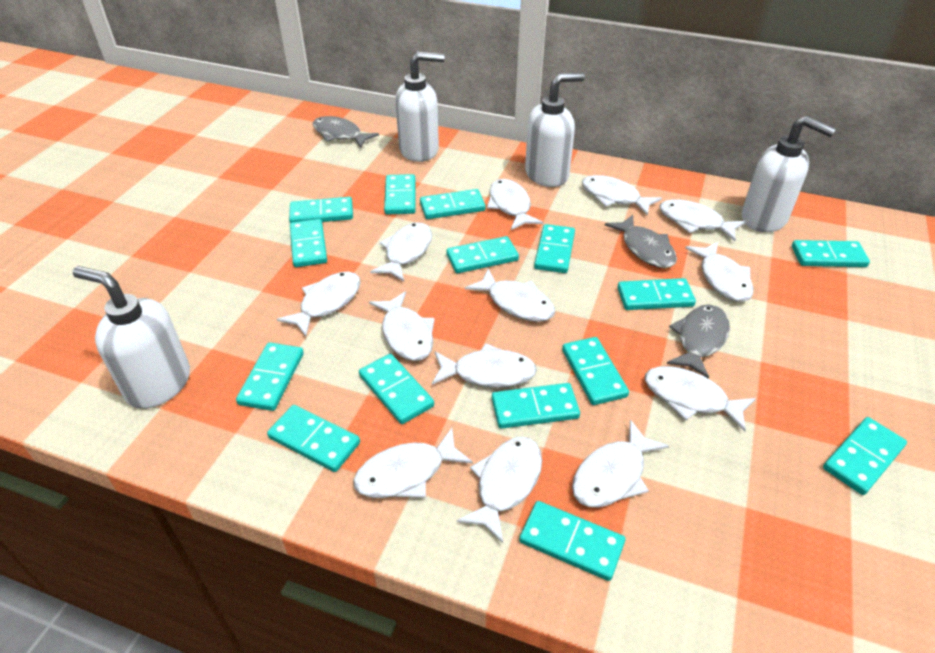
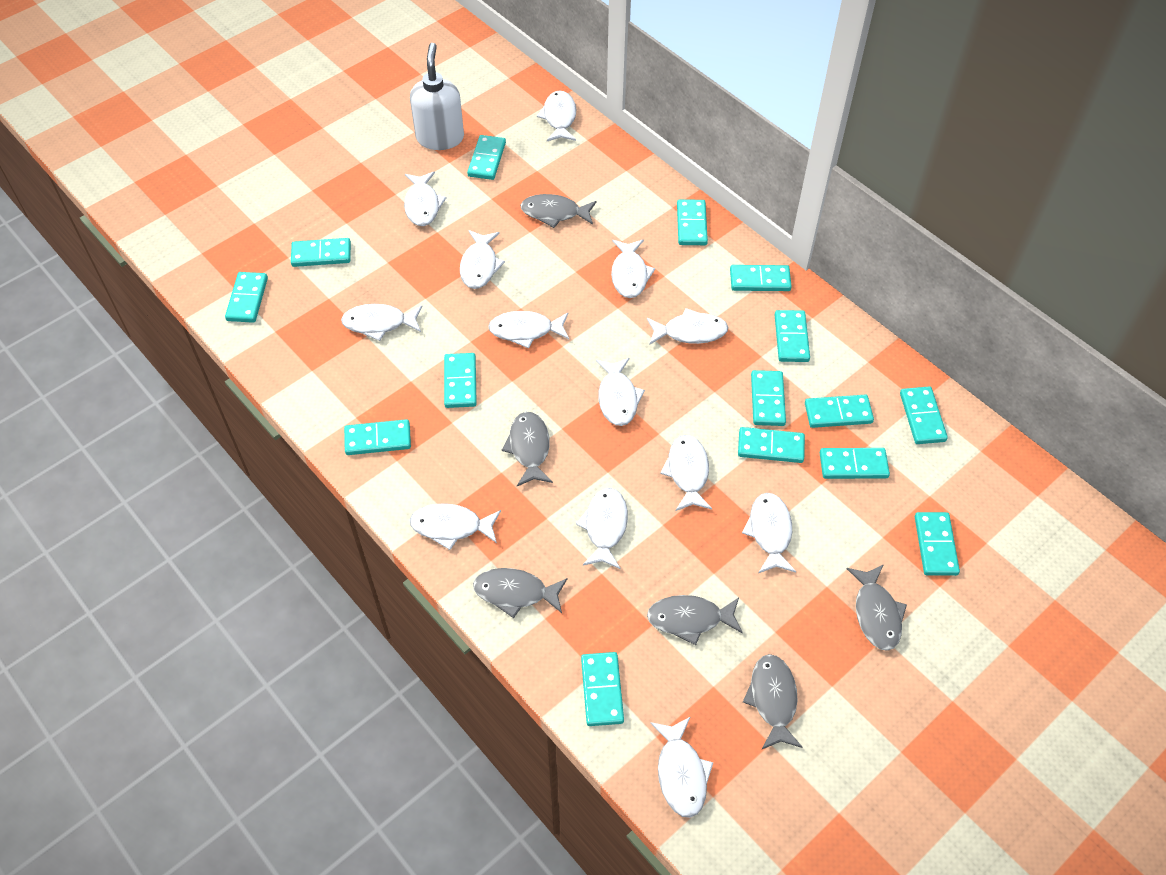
grey fish: 3 -> 6
white soap dispenser: 4 -> 1

